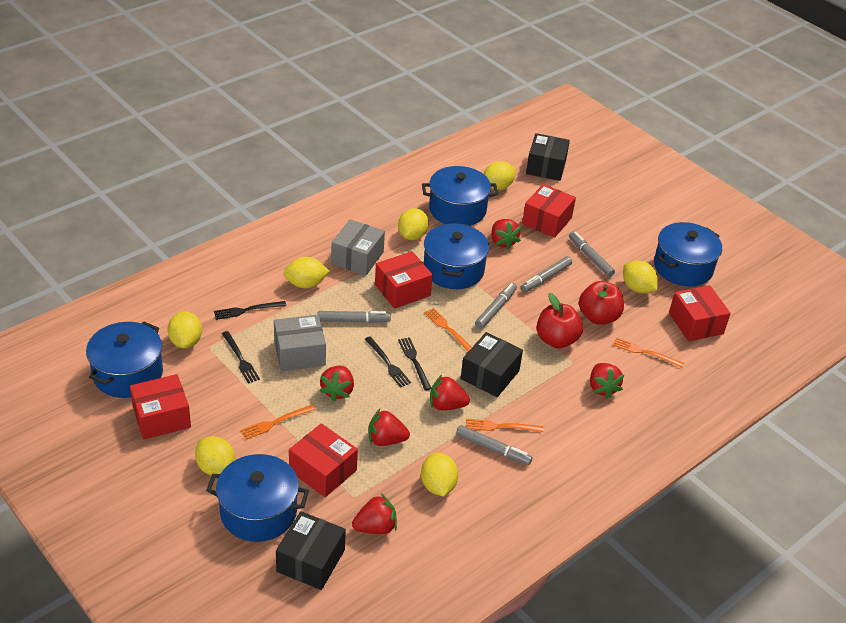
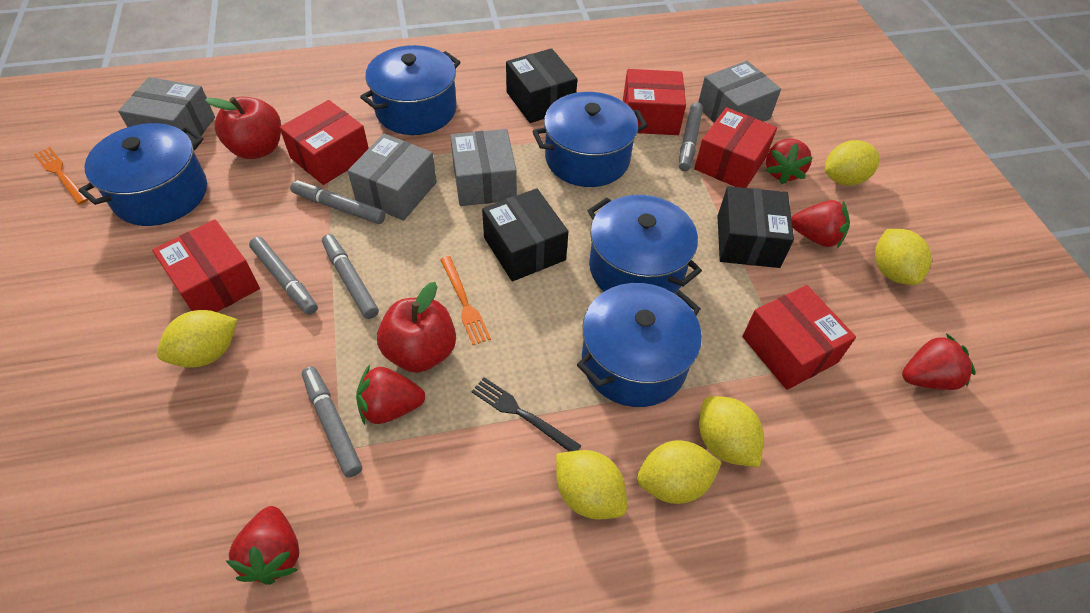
black fork: 4 -> 1
grey box: 2 -> 4
orange fork: 4 -> 2
red strawberry: 6 -> 5
yellow lemon: 7 -> 6

